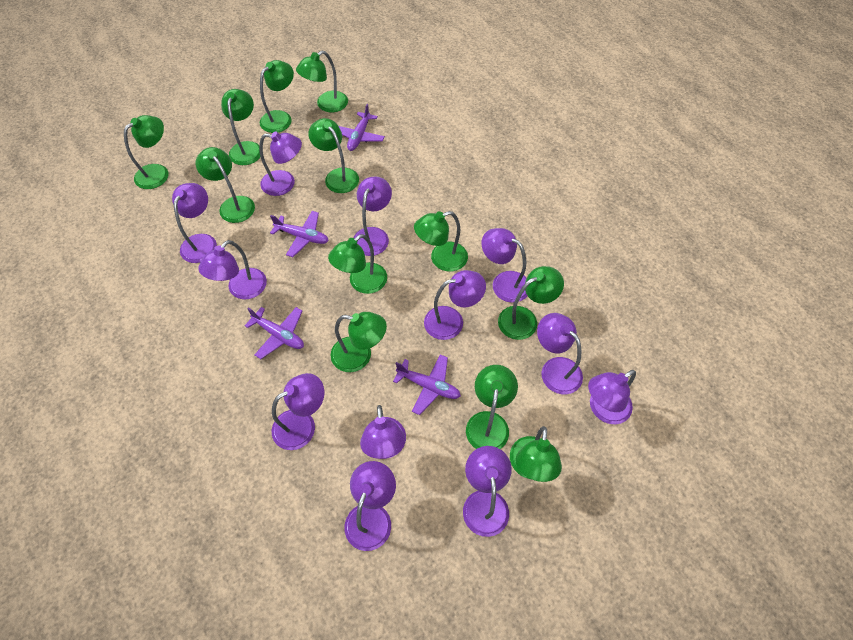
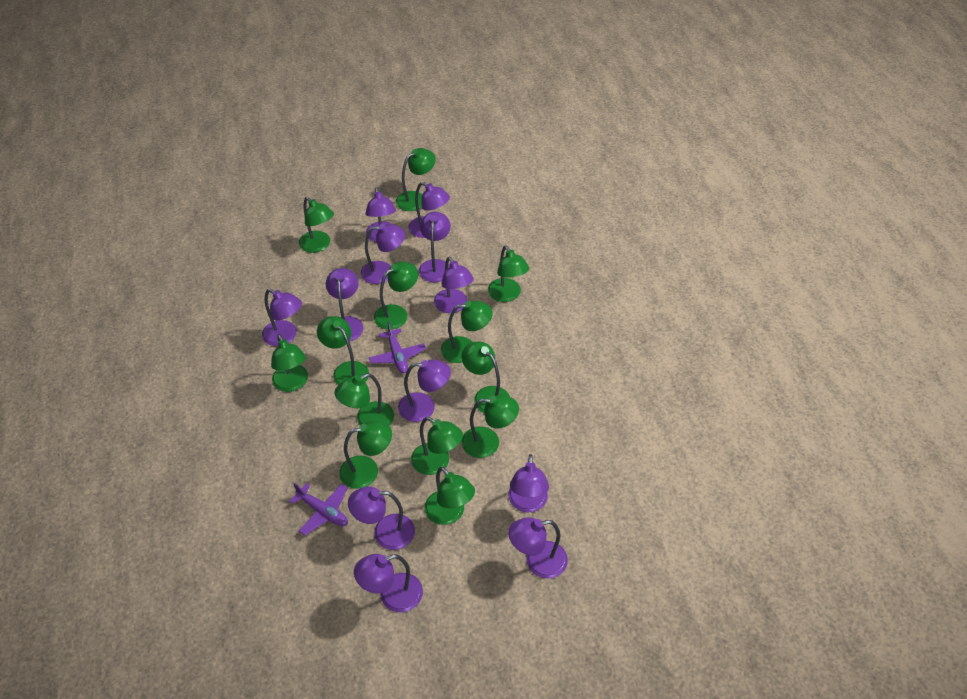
green lamp: 12 -> 13
purple plane: 4 -> 2

